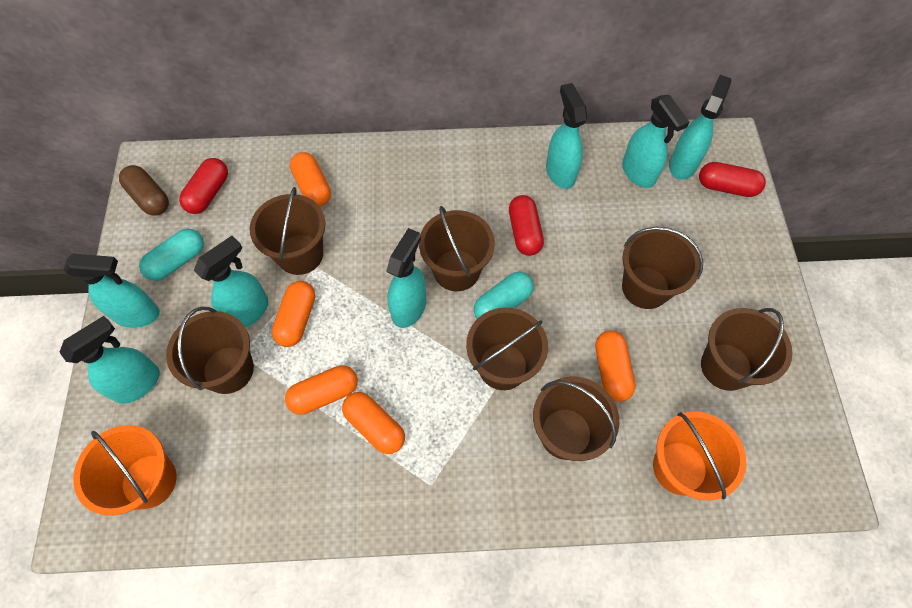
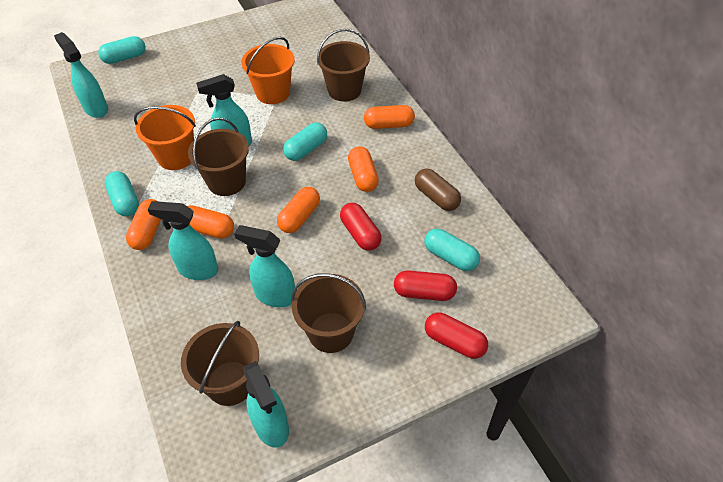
brown bucket: 7 -> 4
turquoise capsule: 2 -> 4
turquoise spray bottle: 7 -> 5

